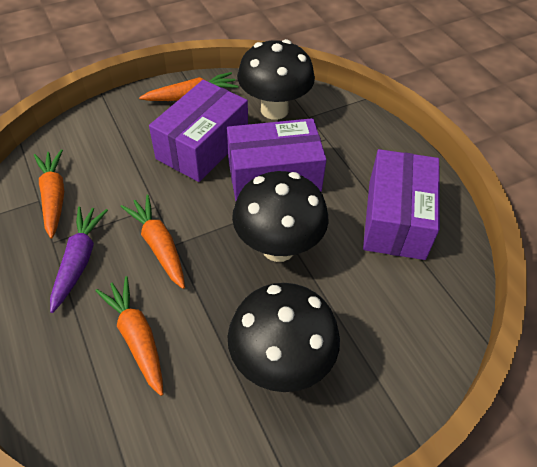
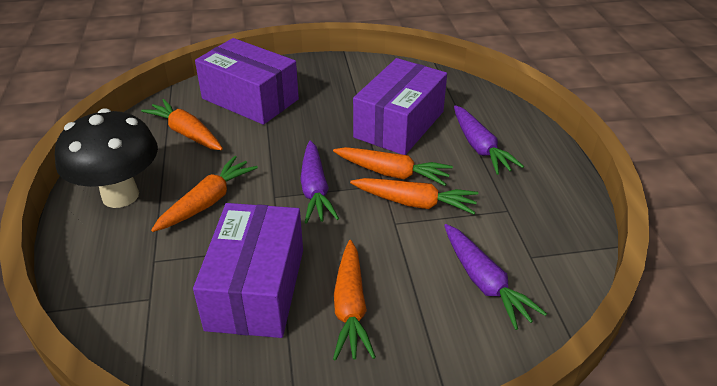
black mushroom: 3 -> 1
orange carrot: 4 -> 5
purple carrot: 1 -> 3

